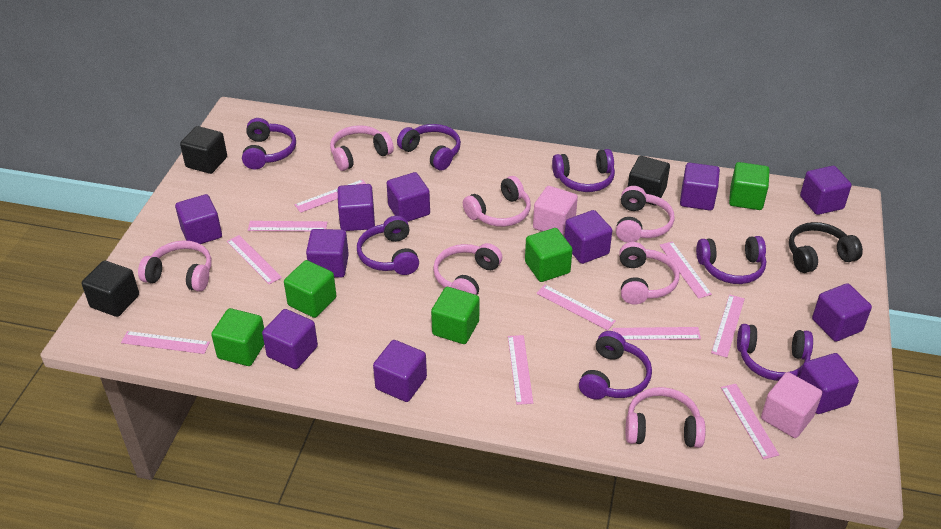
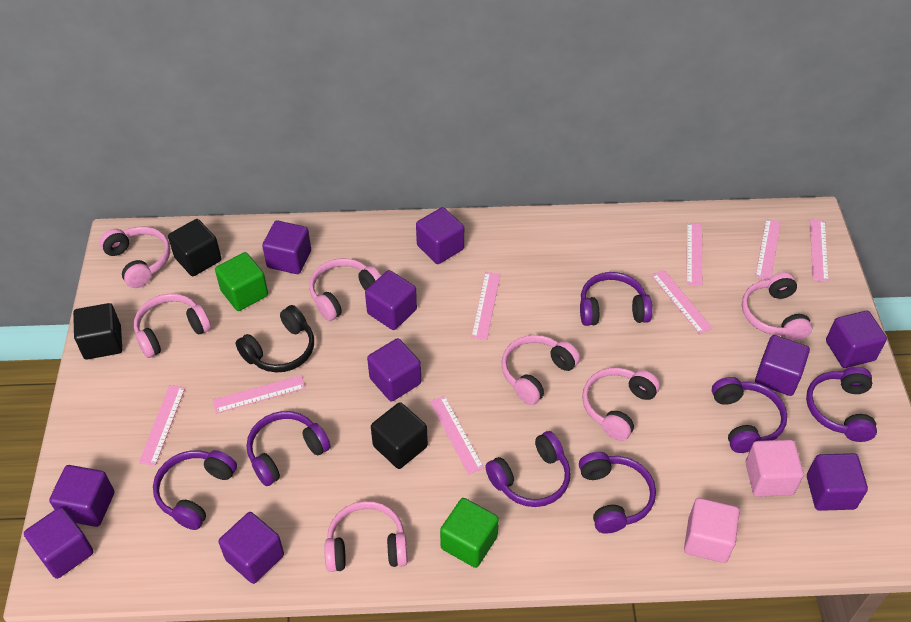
green cube: 5 -> 2
pink ruler: 10 -> 8
purple cube: 11 -> 10

